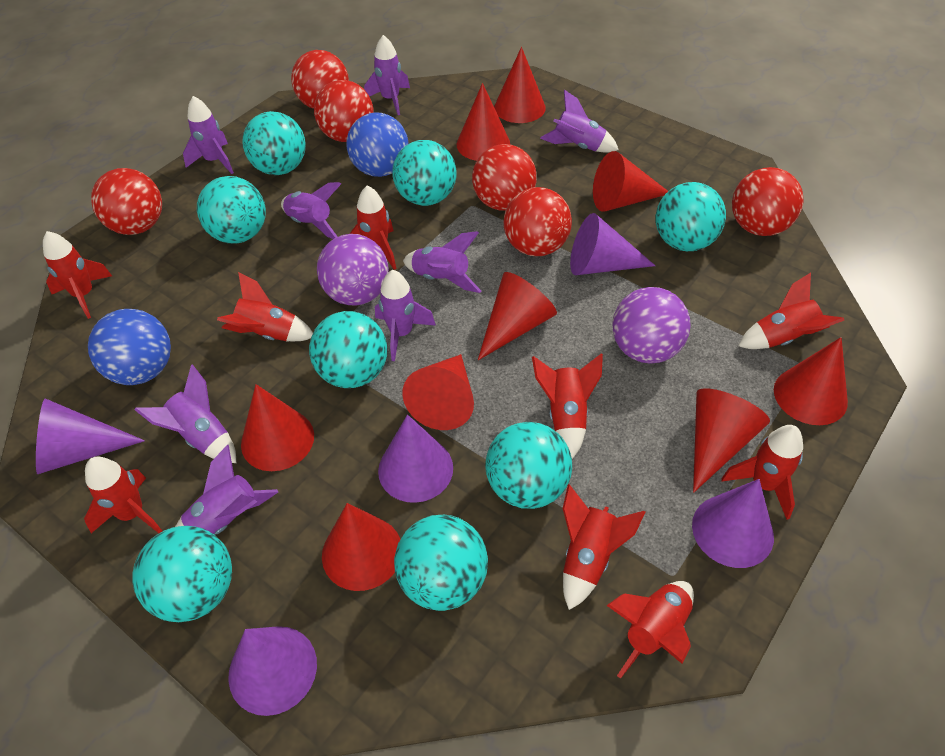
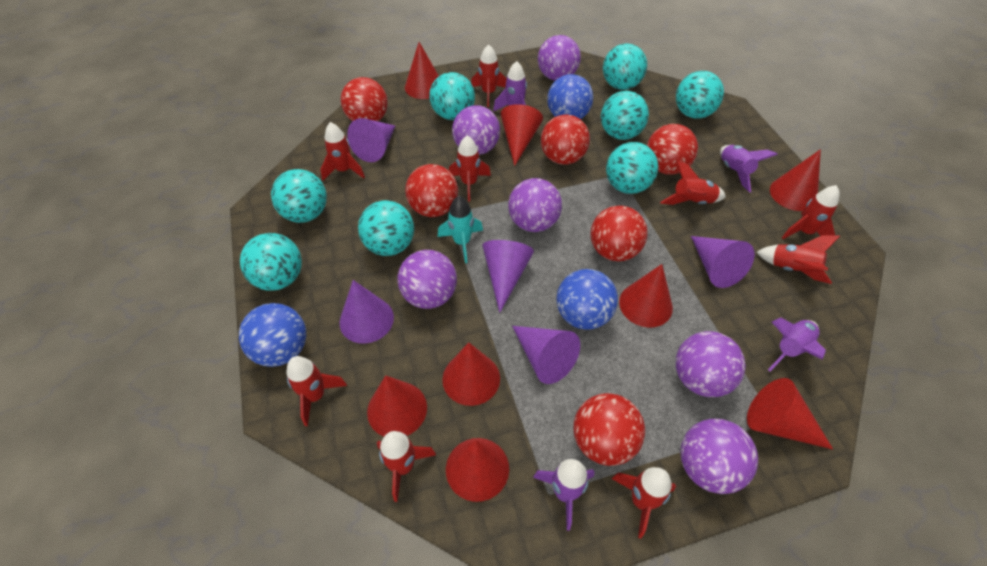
blue ball: 2 -> 3
purple ball: 2 -> 6
purple rocket: 8 -> 4
red cone: 9 -> 8
turquoise rocket: 0 -> 1

